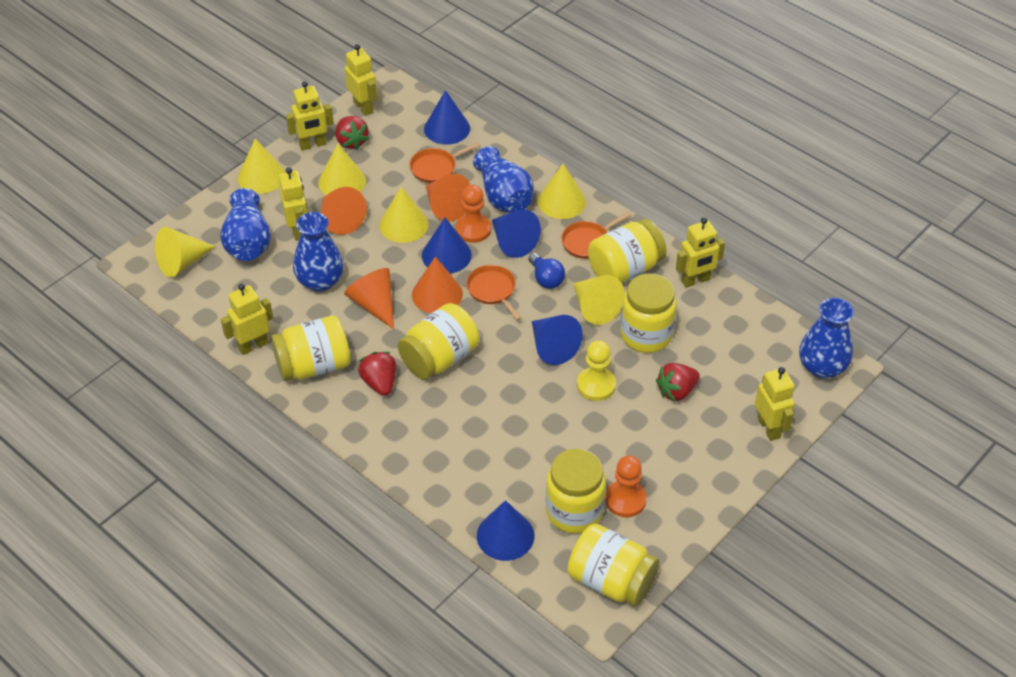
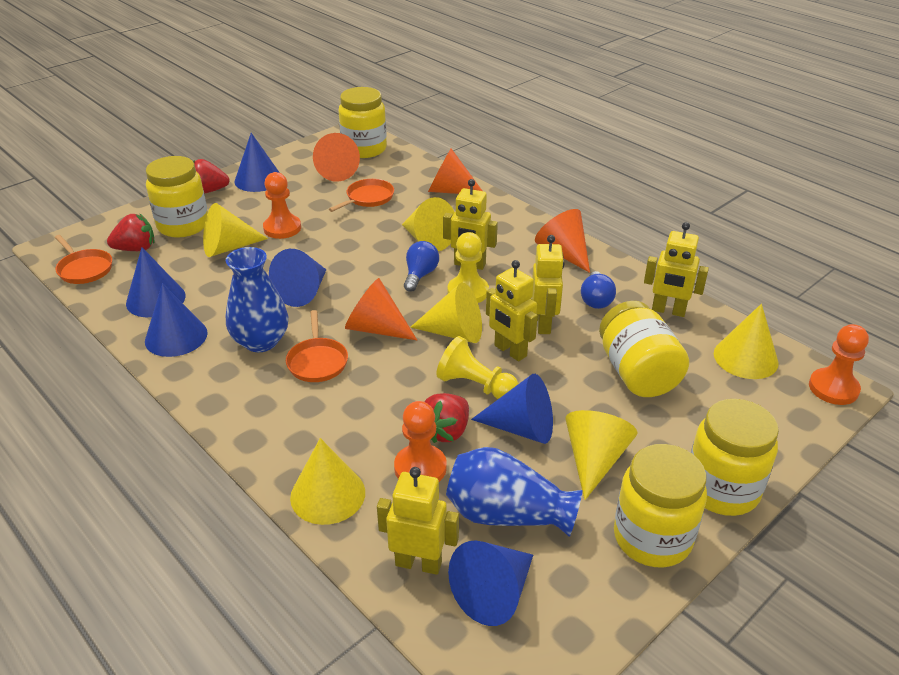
blue cone: 5 -> 6
blue light bulb: 1 -> 2
blue vase: 4 -> 2
orange pawn: 2 -> 3
yellow jar: 6 -> 5
yellow pawn: 1 -> 2
yellow robot: 6 -> 5

